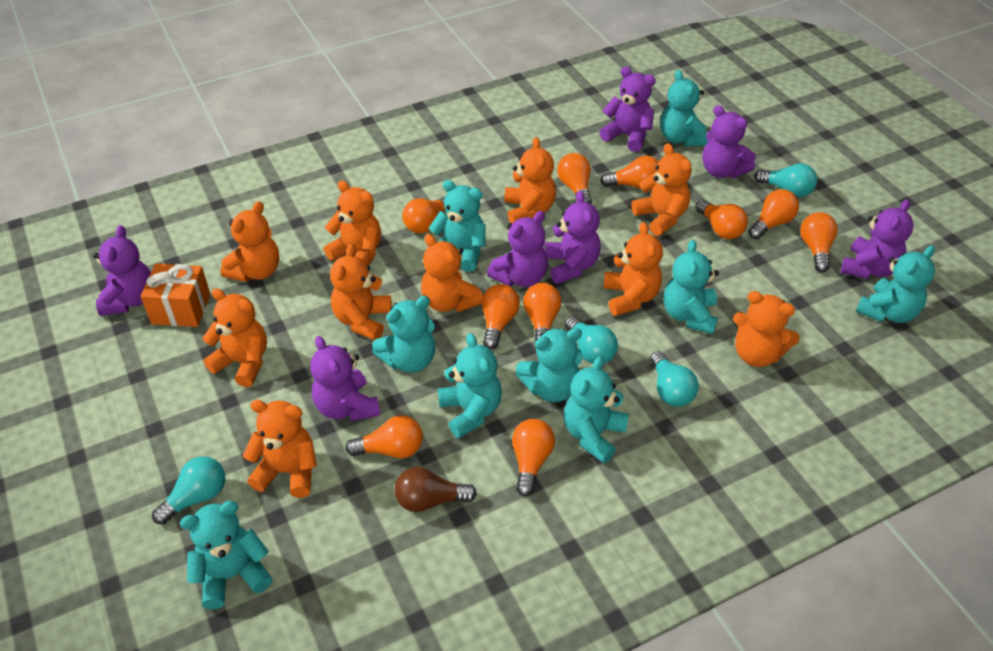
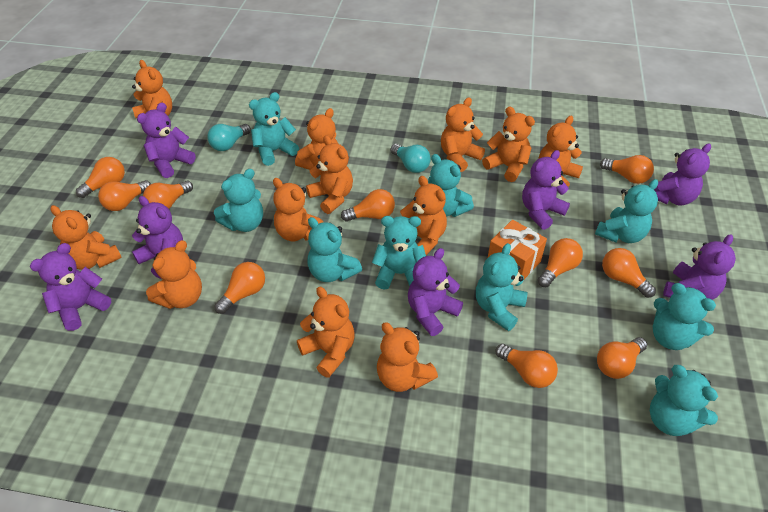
brown light bulb: 1 -> 0
orange teddy bear: 10 -> 12
turquoise light bulb: 4 -> 2

